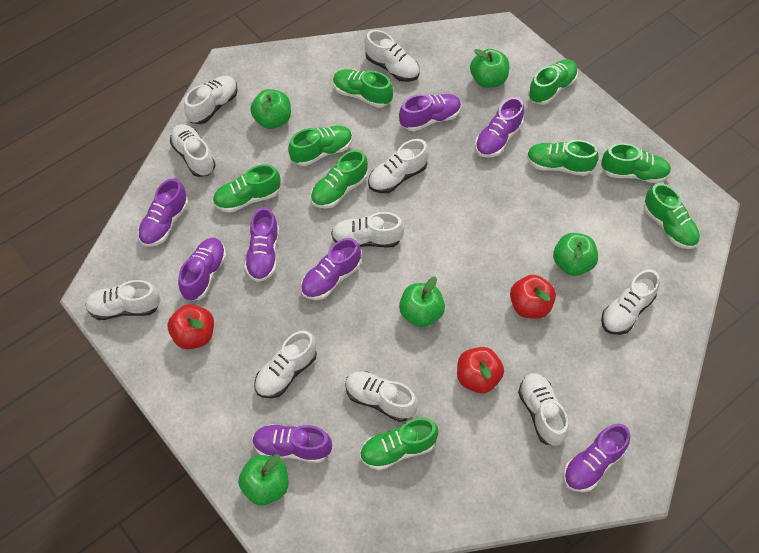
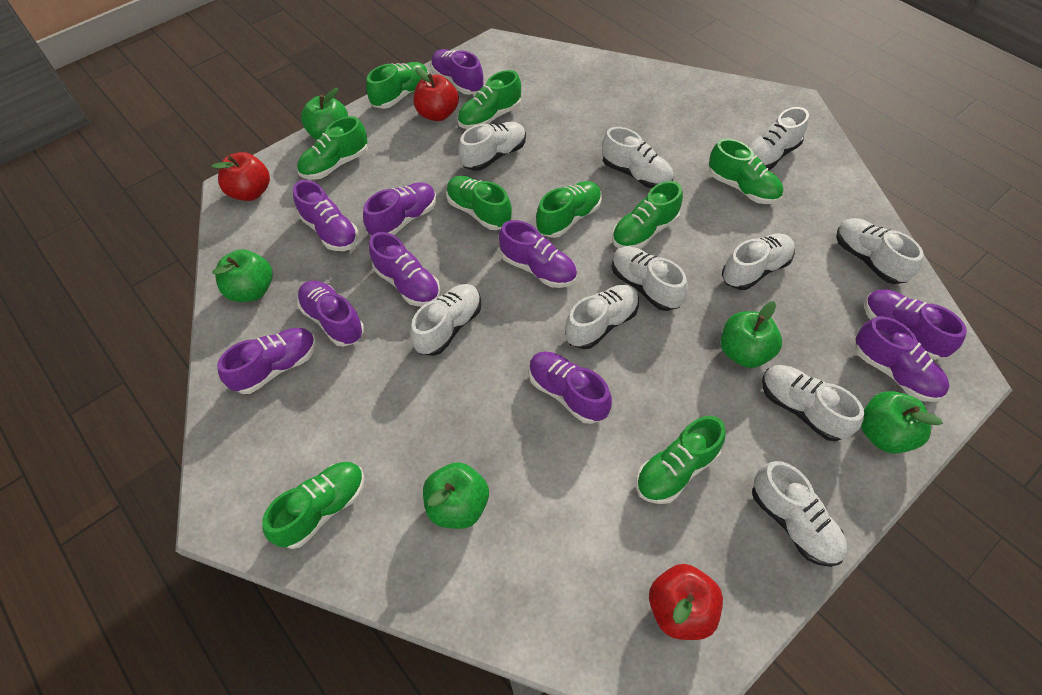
purple shoe: 8 -> 10

